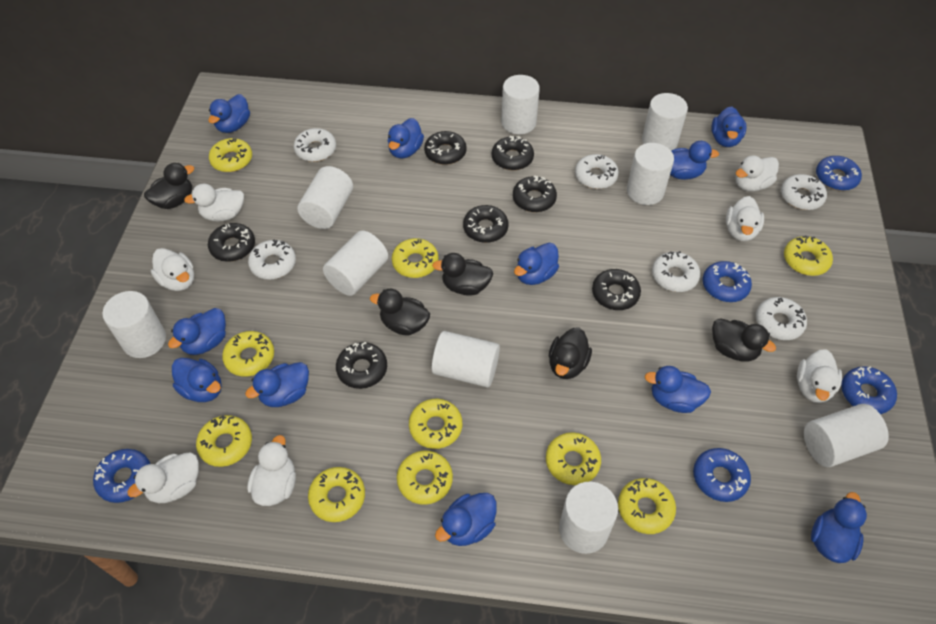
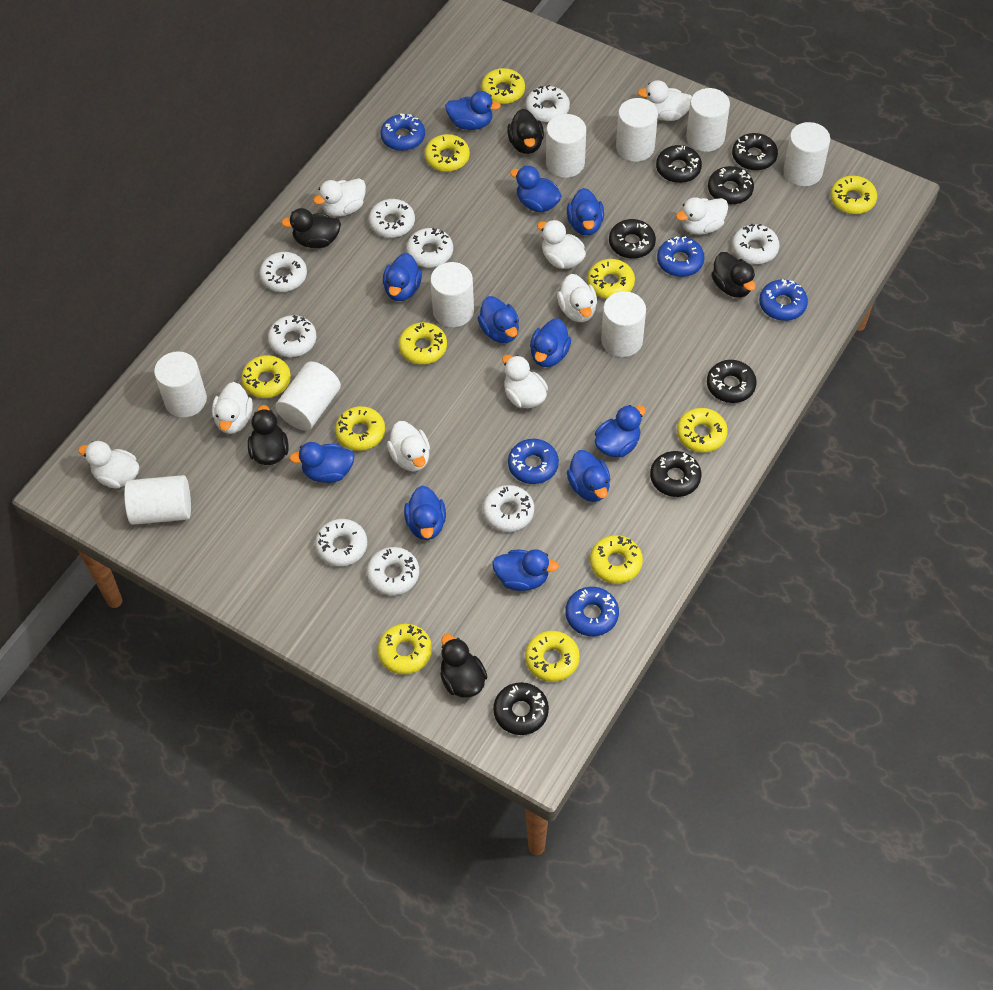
white donut: 6 -> 9
white duck: 7 -> 9
yellow donut: 10 -> 11

